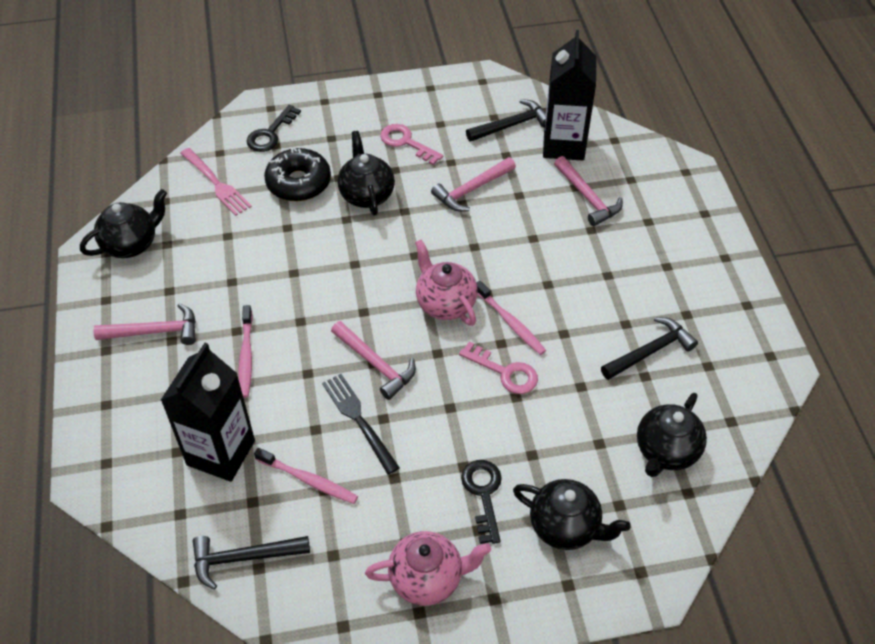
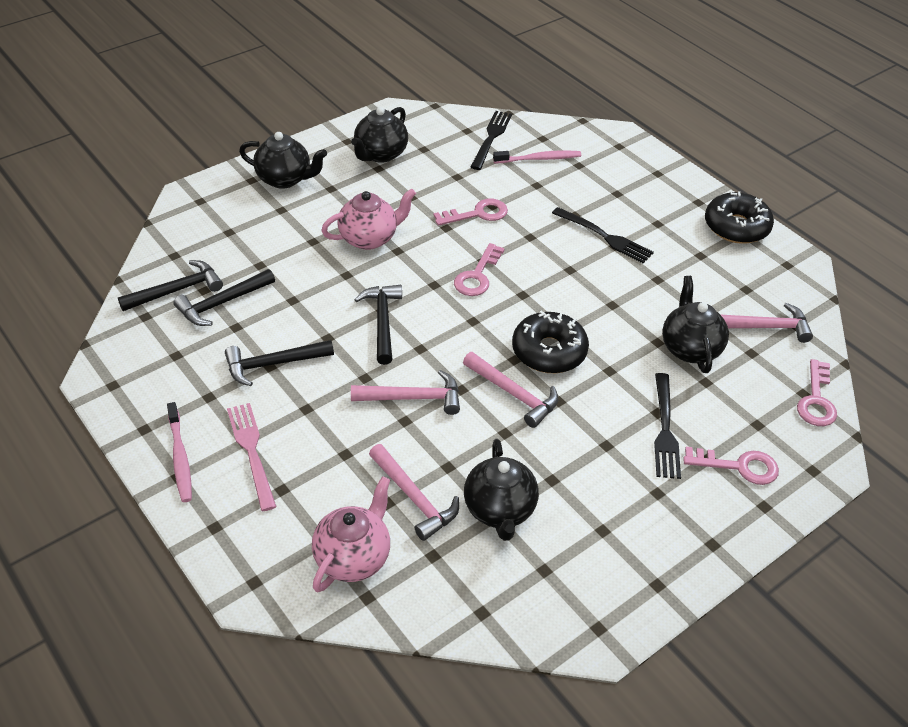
black carton: 2 -> 0
black donut: 1 -> 2
black fork: 1 -> 3
black hammer: 3 -> 4
black key: 2 -> 0
pink key: 2 -> 4
pink toothbrush: 3 -> 2

